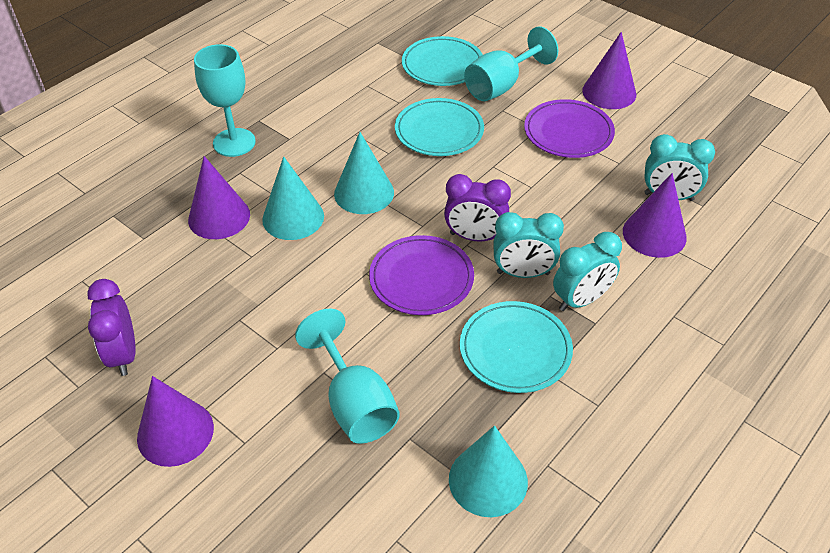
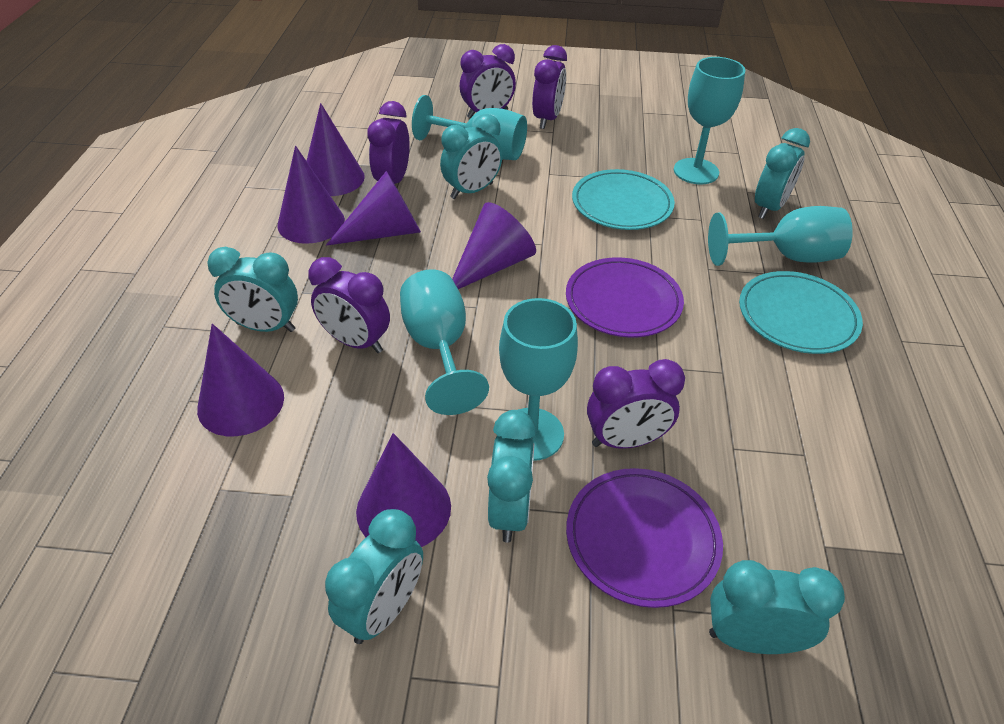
purple clock: 2 -> 5
purple cone: 4 -> 6
turquoise clock: 3 -> 6
turquoise cone: 3 -> 0
turquoise goblet: 3 -> 5
turquoise plate: 3 -> 2

